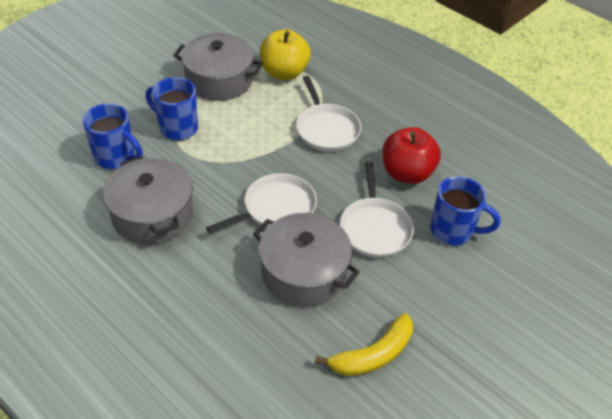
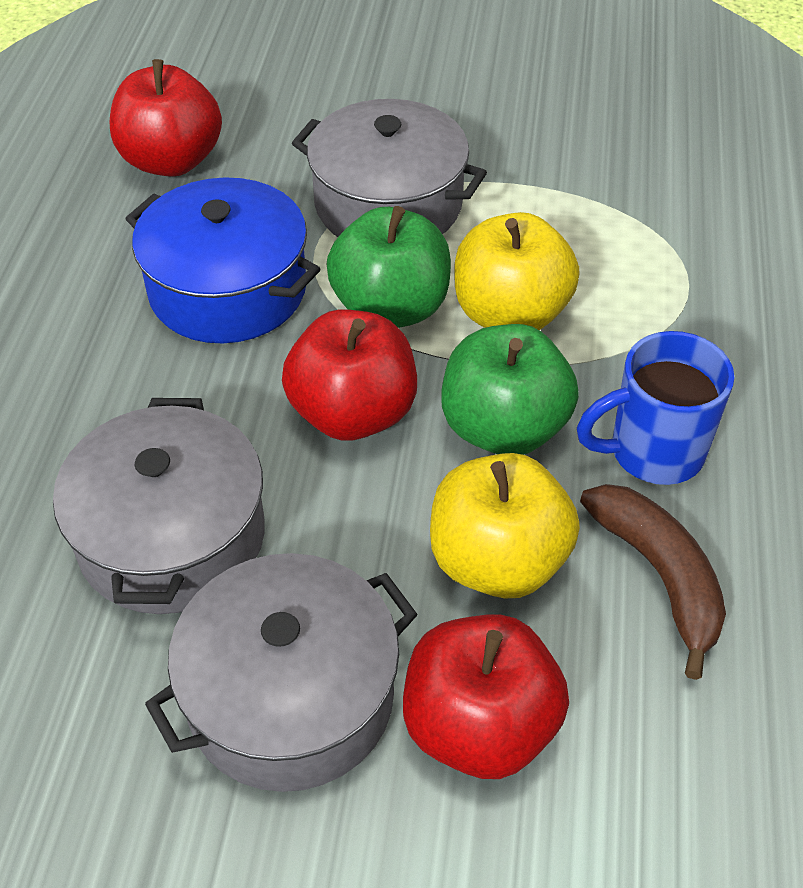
blue mug: 3 -> 1
blue pot: 0 -> 1
brown banana: 0 -> 1
green apple: 0 -> 2
red apple: 1 -> 3
white pan: 3 -> 0
yellow apple: 1 -> 2
yellow banana: 1 -> 0

